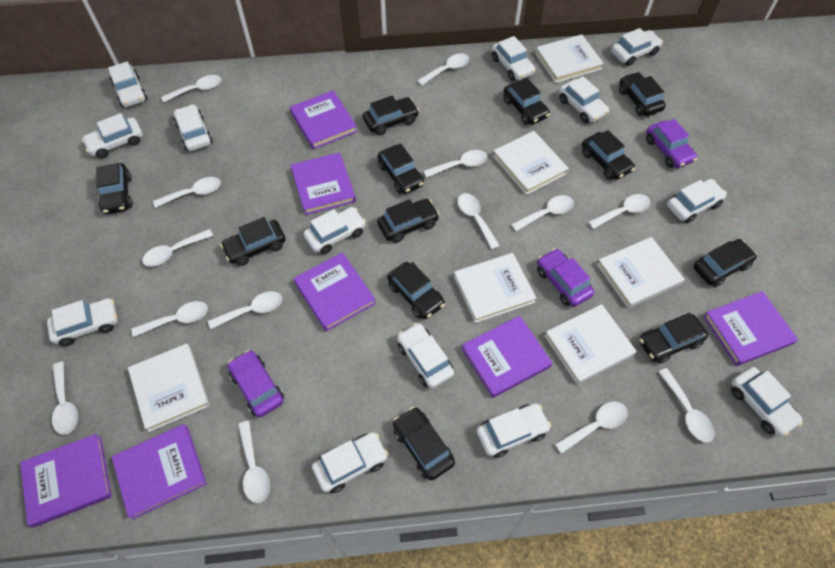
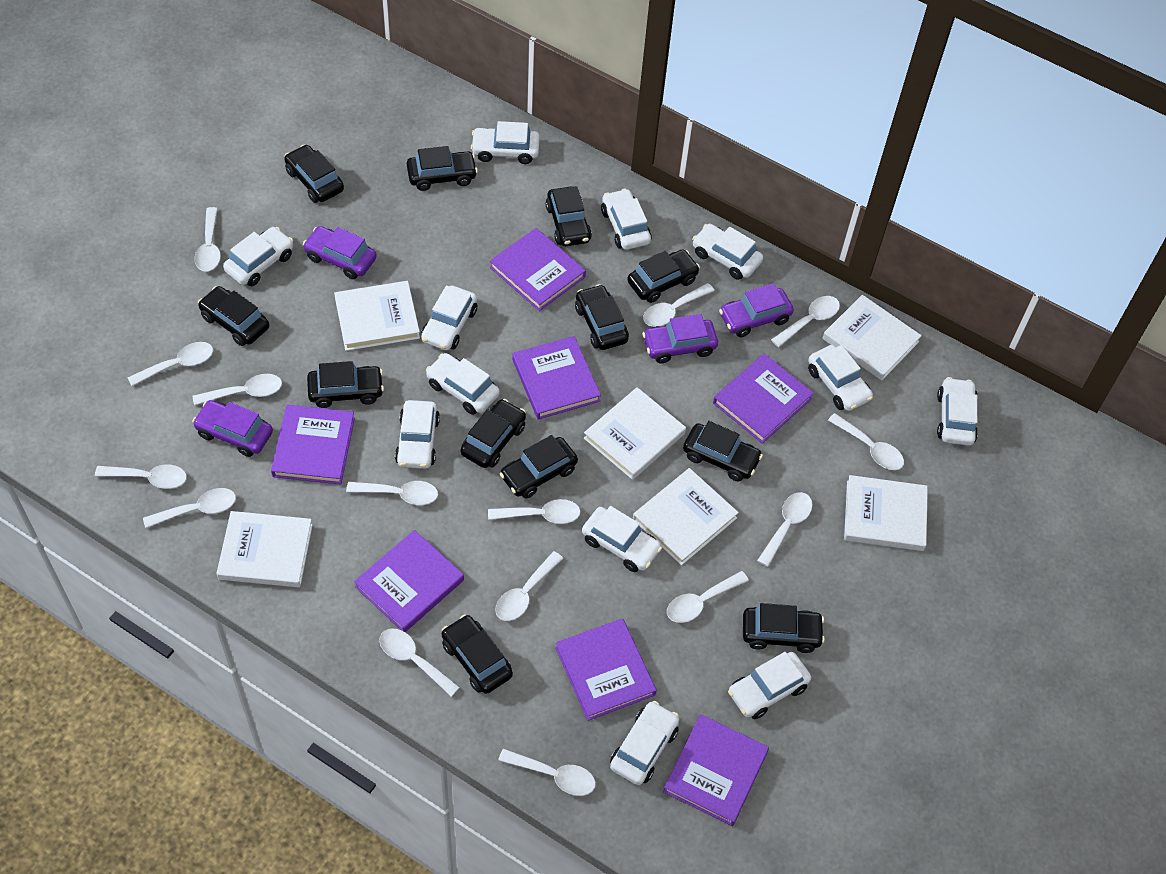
purple car: 3 -> 4
white car: 13 -> 12
white spoon: 14 -> 15

